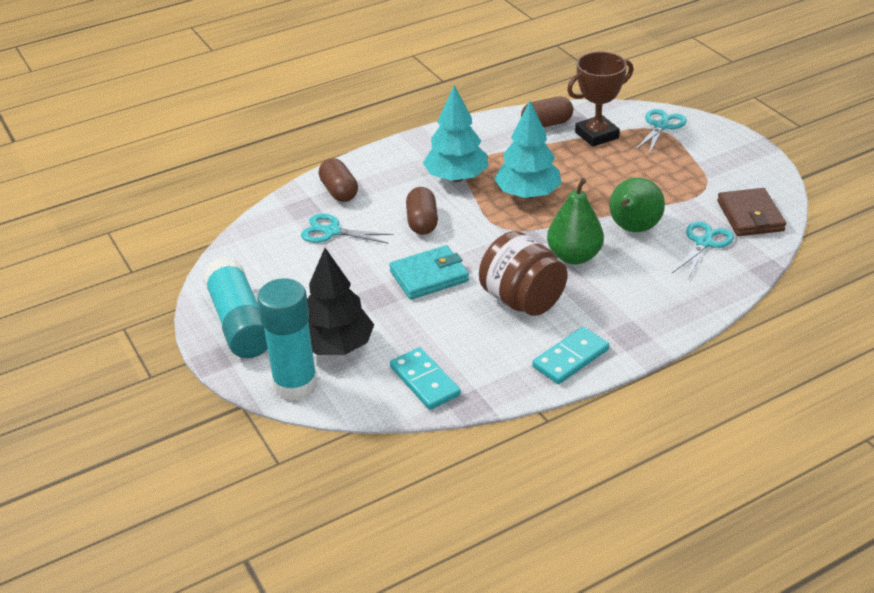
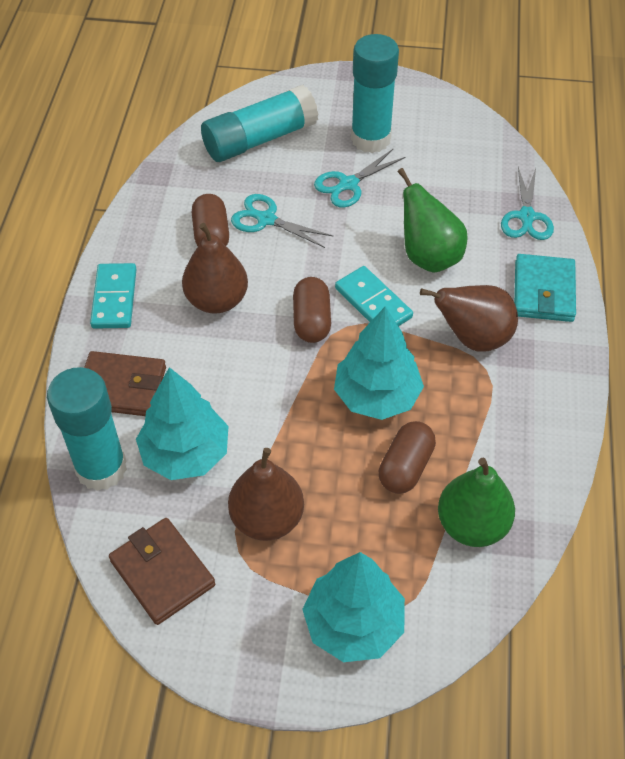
black tree: 1 -> 0
brown jar: 1 -> 0
brown pear: 0 -> 3
brown trophy: 1 -> 0
brown wallet: 1 -> 2
turquoise glue stick: 2 -> 3
turquoise tree: 2 -> 3

